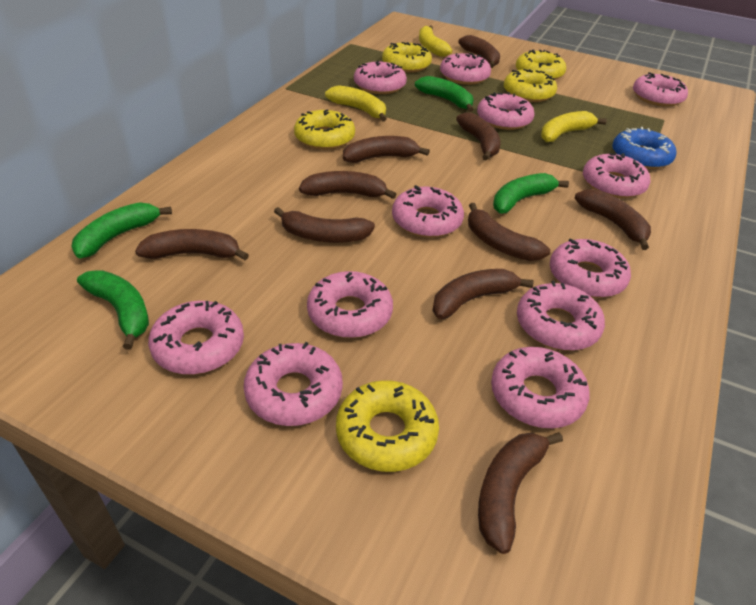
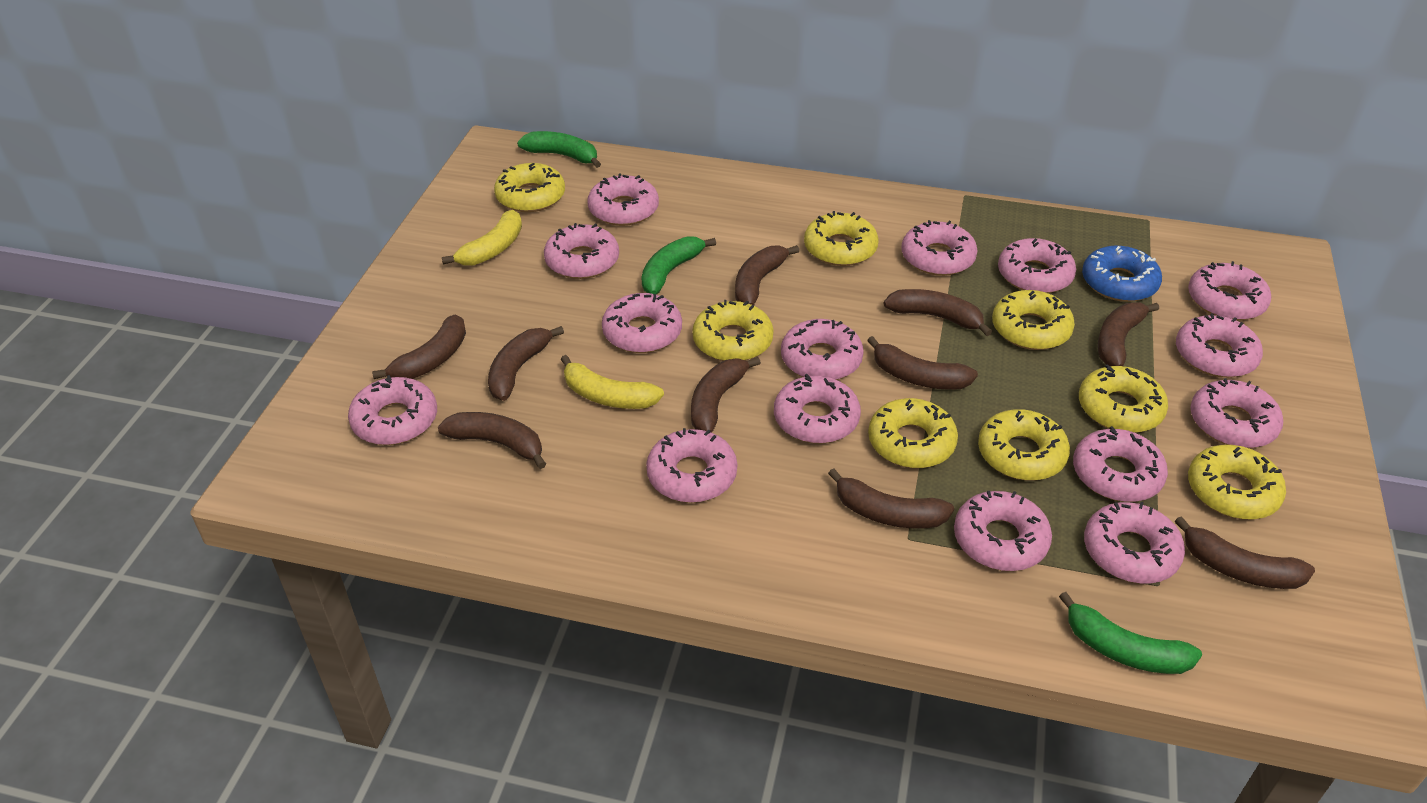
green banana: 4 -> 3
pink donut: 12 -> 15
yellow banana: 3 -> 2
yellow donut: 5 -> 8

